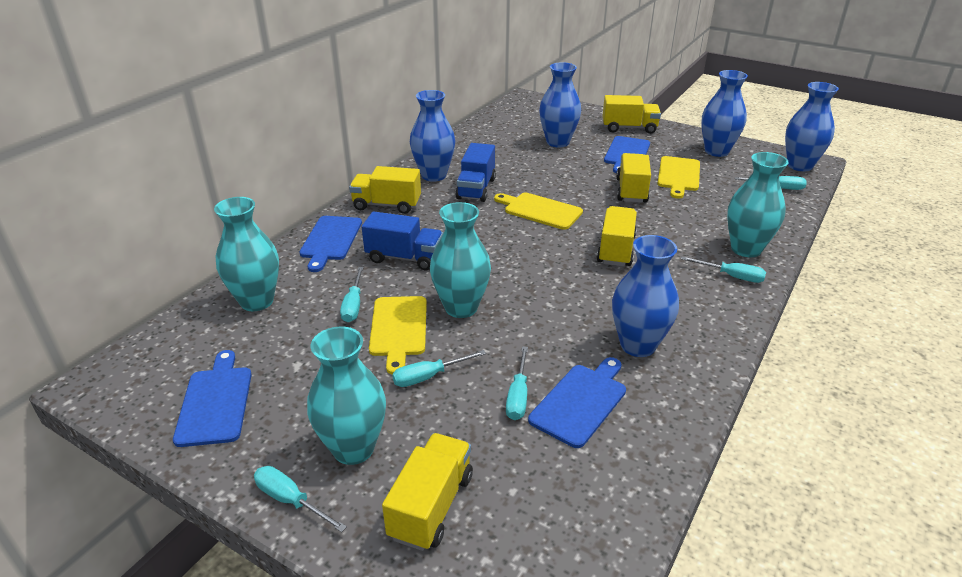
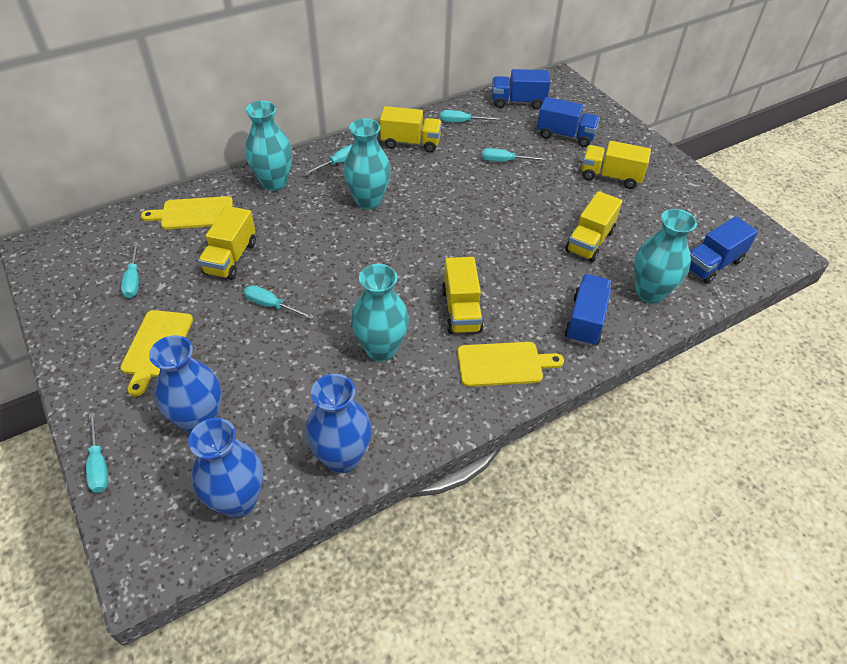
blue cutting board: 4 -> 0
blue truck: 2 -> 4
blue vase: 5 -> 3

